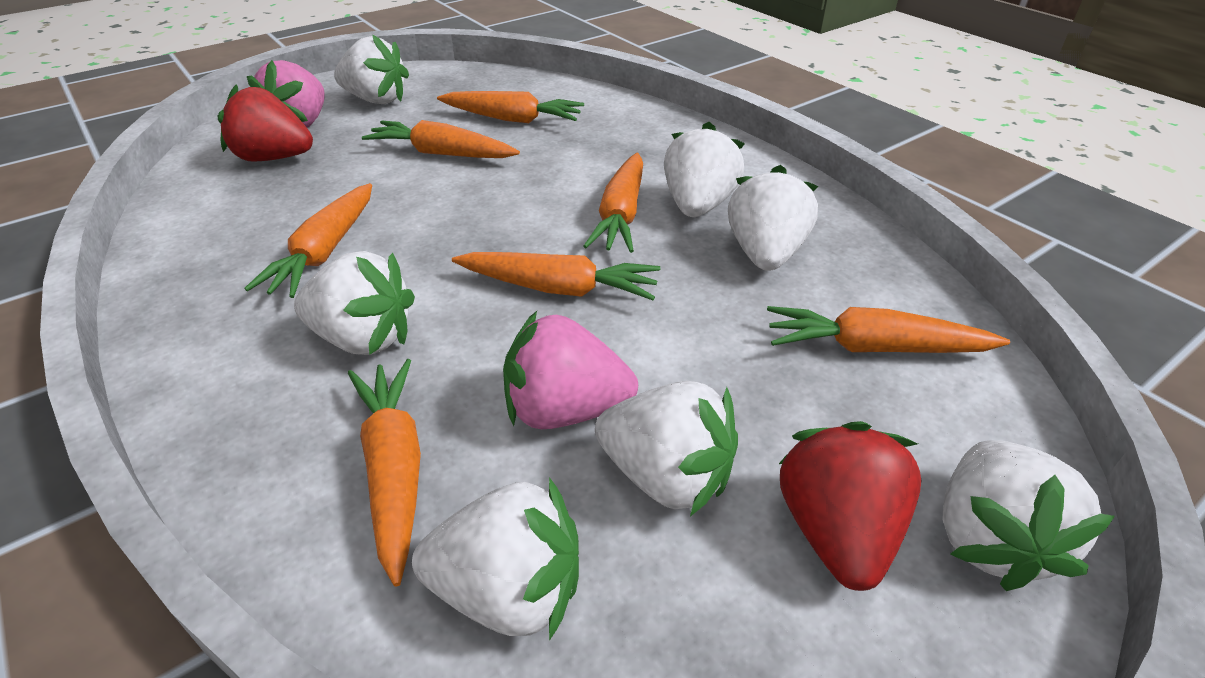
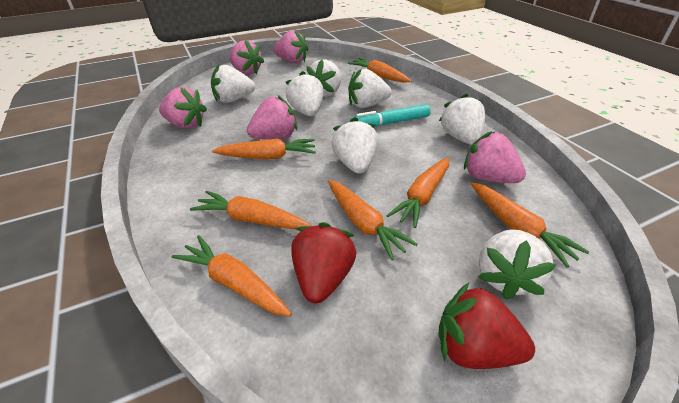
pink strawberry: 2 -> 5
turquoise marker: 0 -> 1

